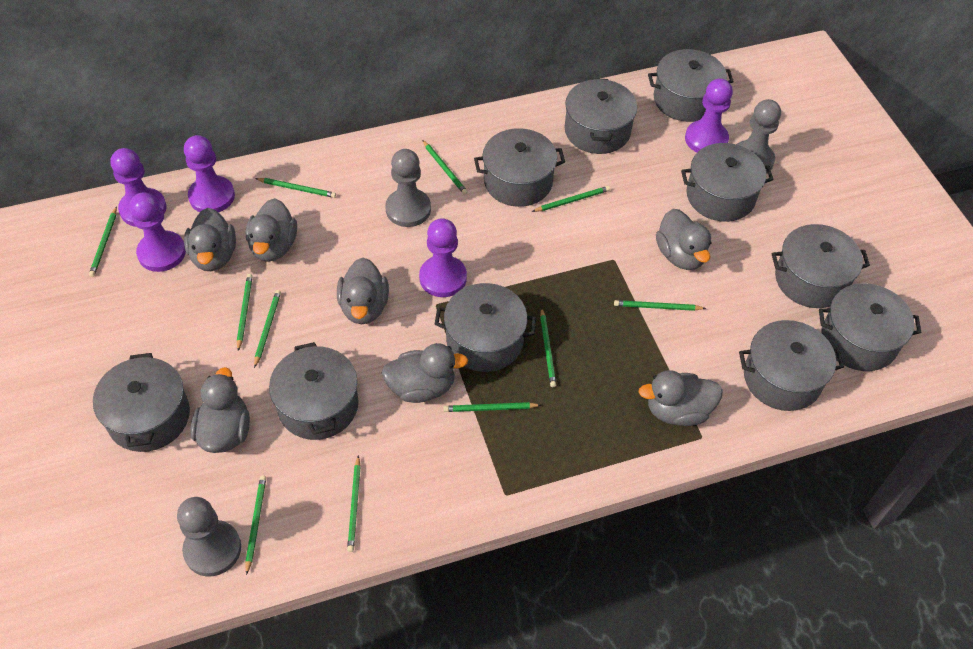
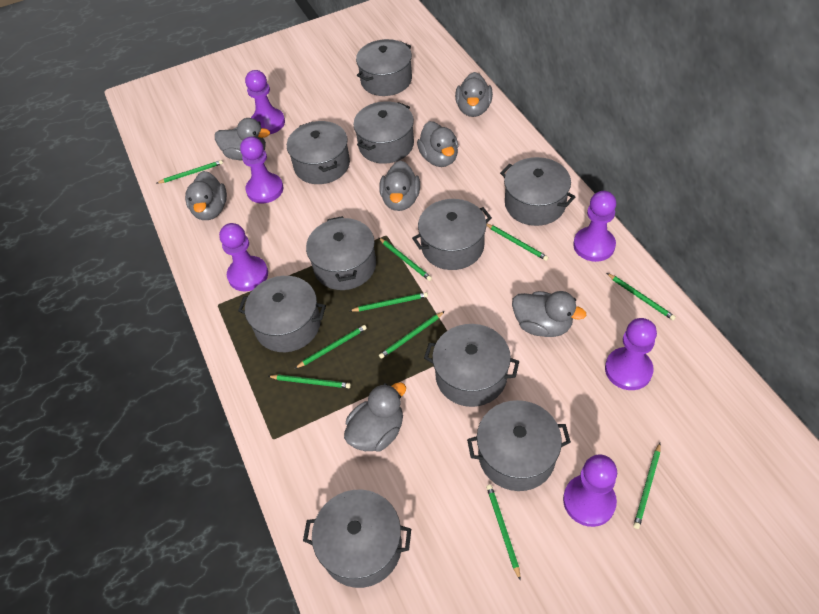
green pencil: 11 -> 10
grey pawn: 3 -> 0
purple pawn: 5 -> 6

